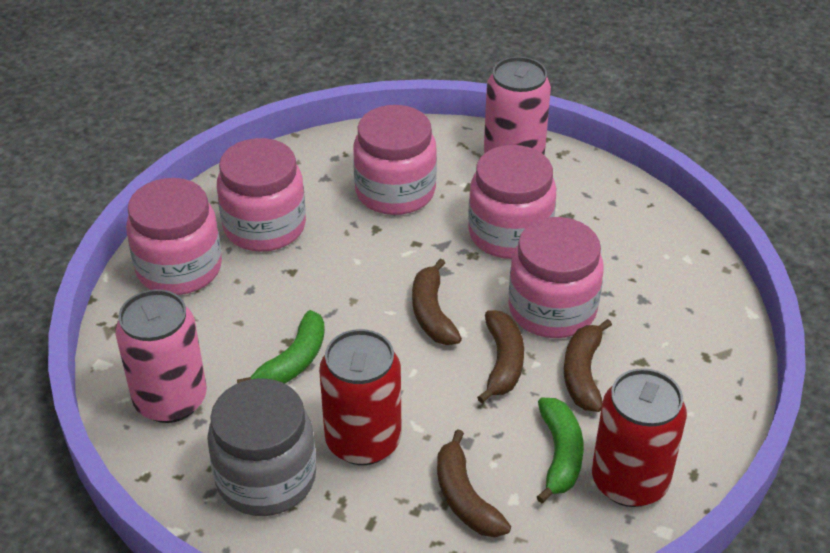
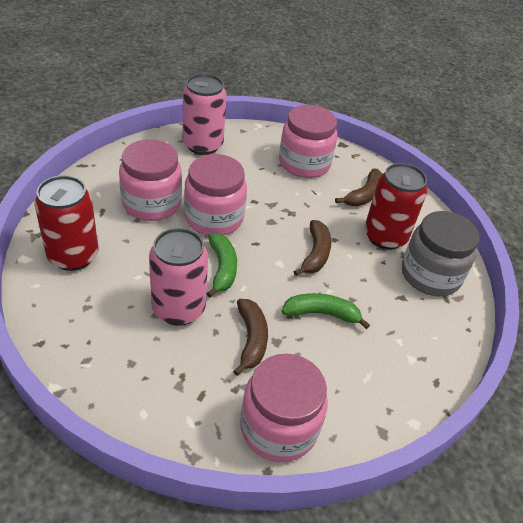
brown banana: 4 -> 3
pink jar: 5 -> 4

